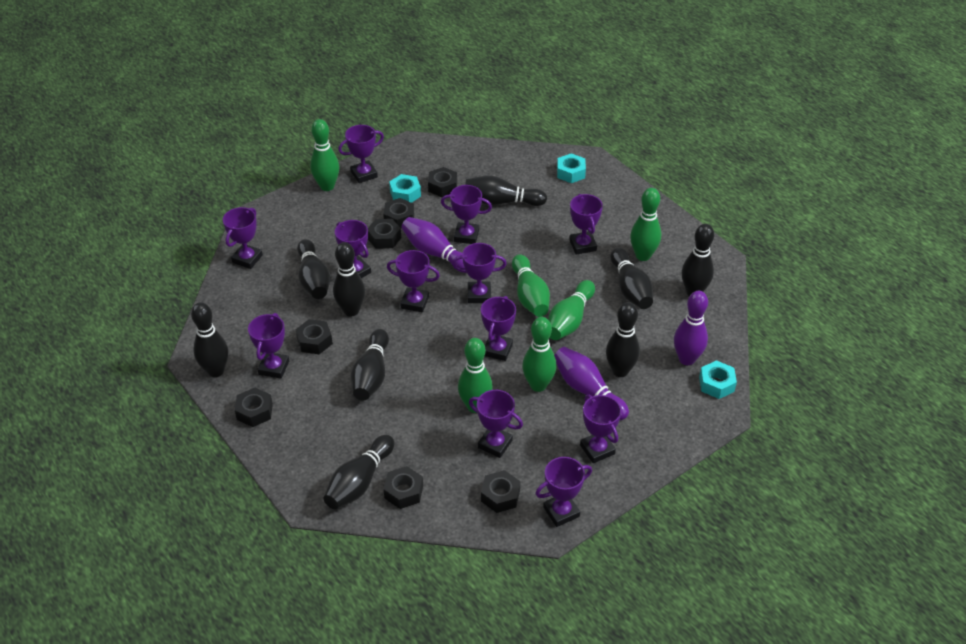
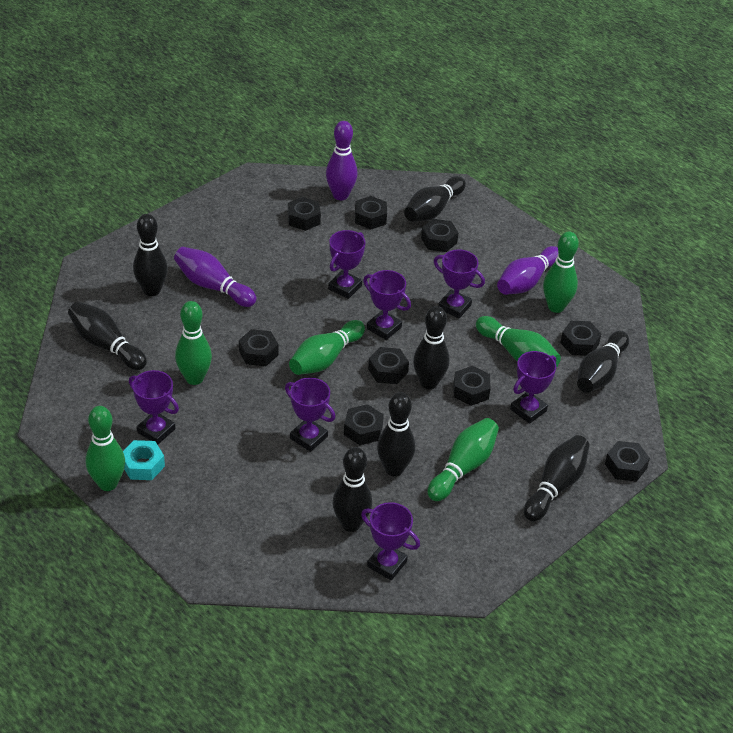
black bowling pin: 9 -> 8
black nut: 7 -> 9
purple trophy: 12 -> 7
turquoise nut: 3 -> 1

